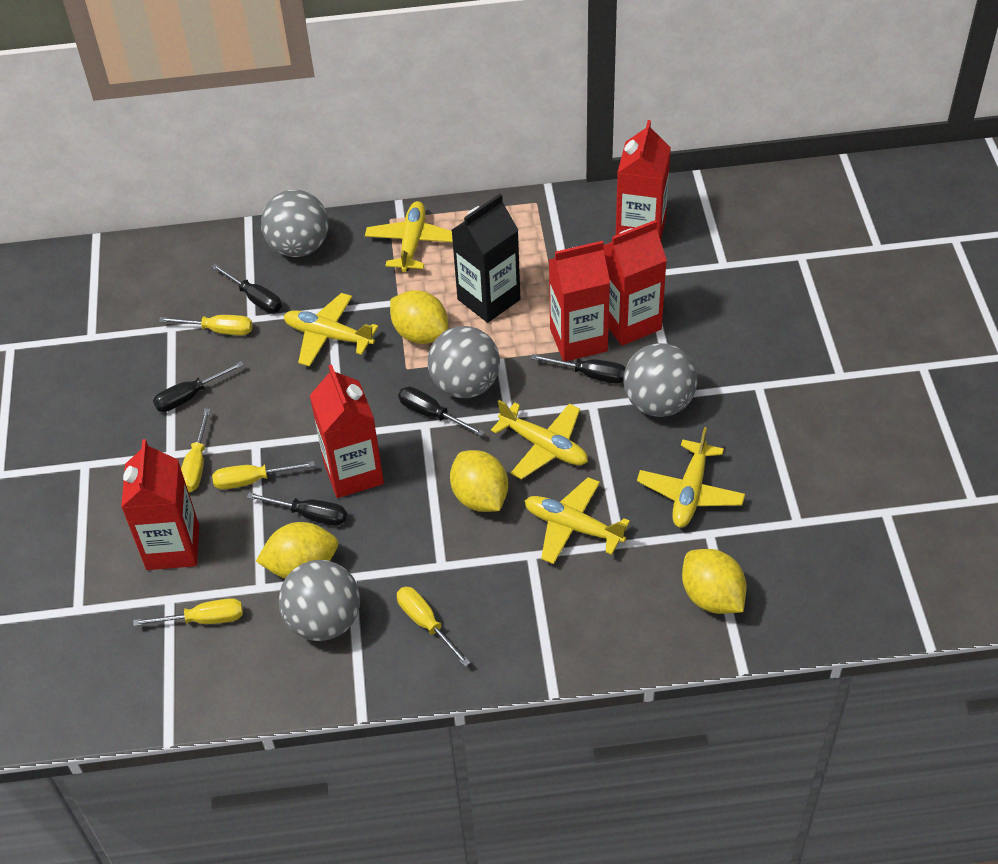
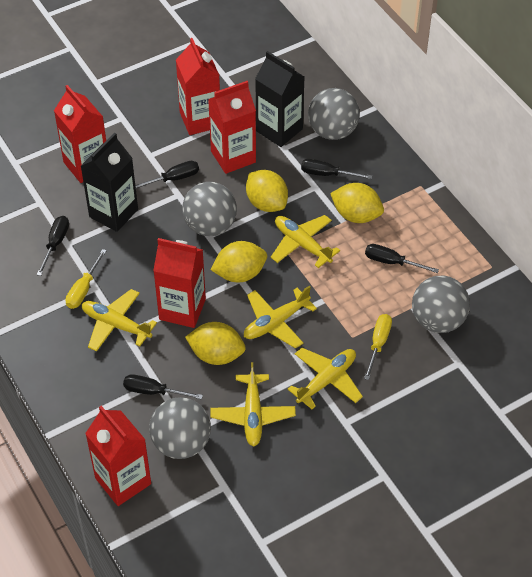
black carton: 1 -> 2
yellow screwdriver: 5 -> 2

